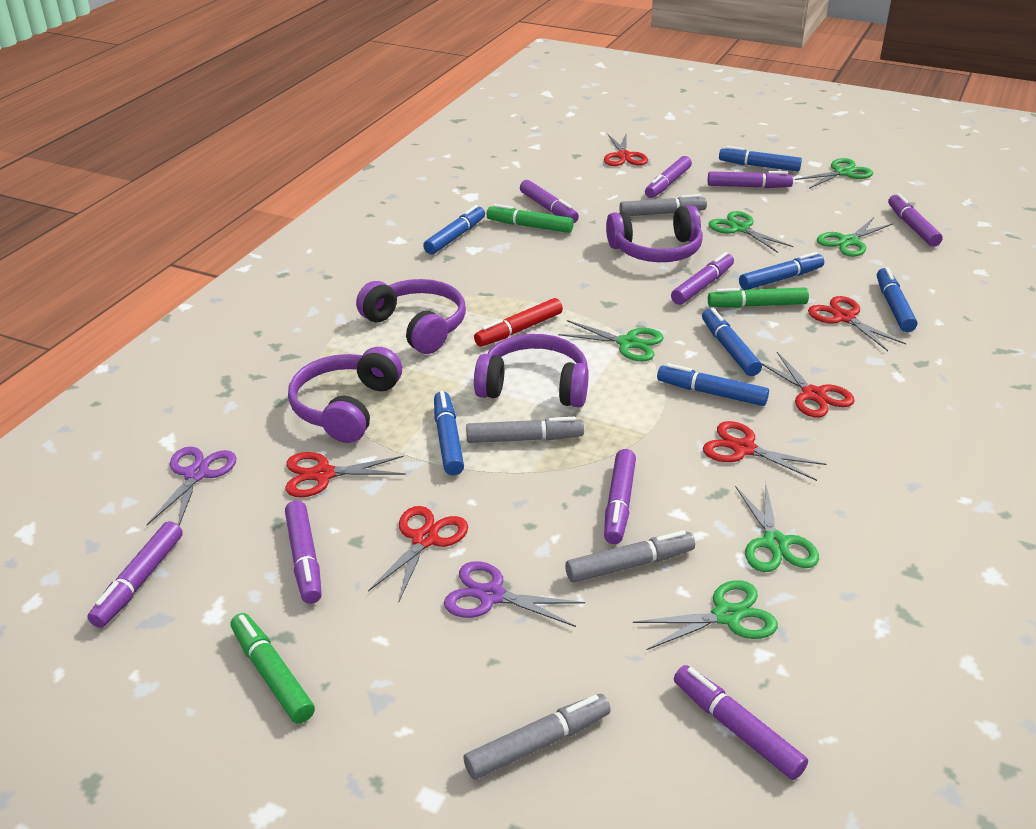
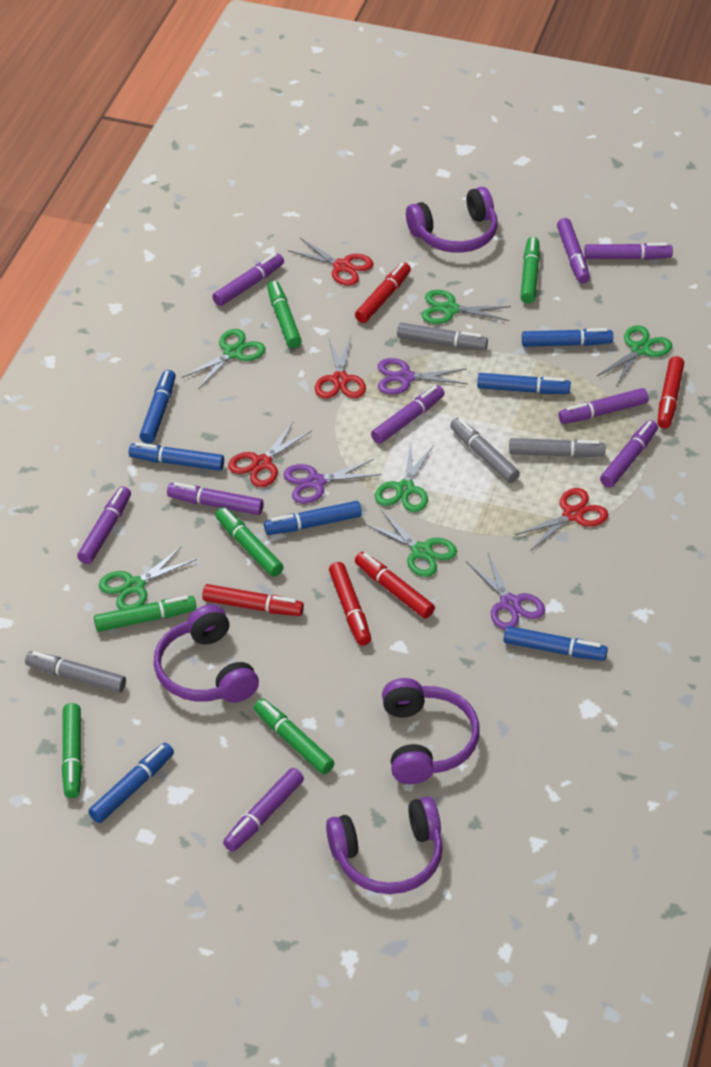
green marker: 3 -> 6
purple scissors: 2 -> 3
red marker: 1 -> 5
red scissors: 6 -> 4

